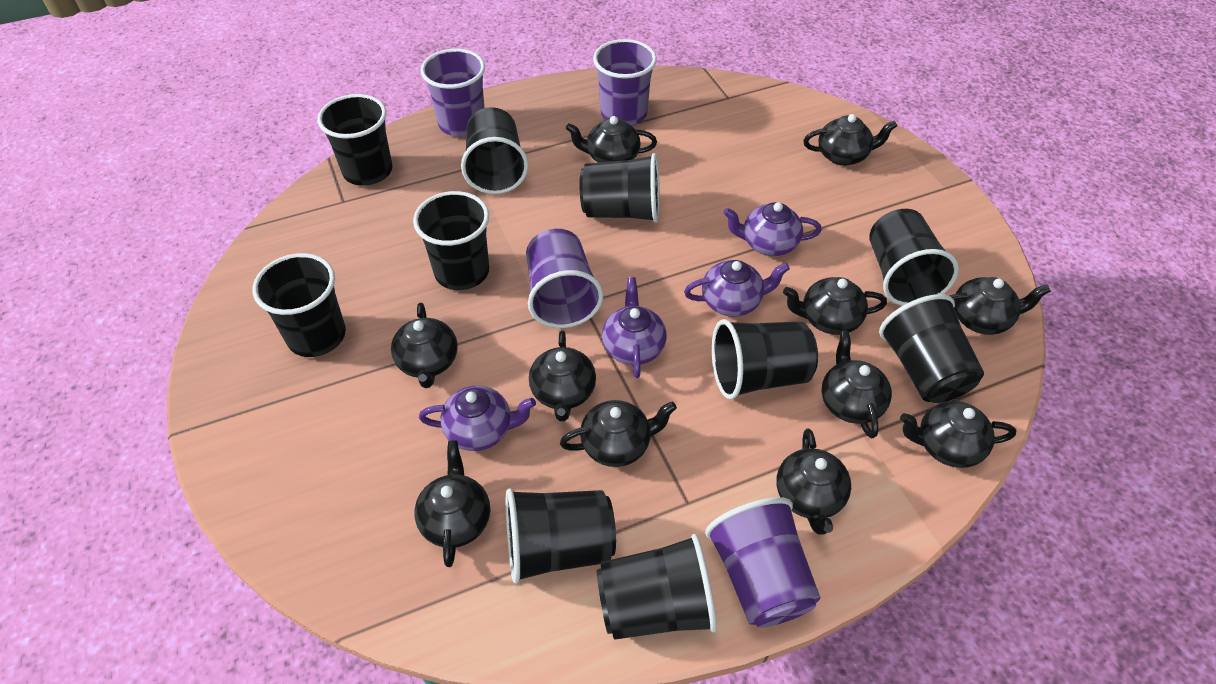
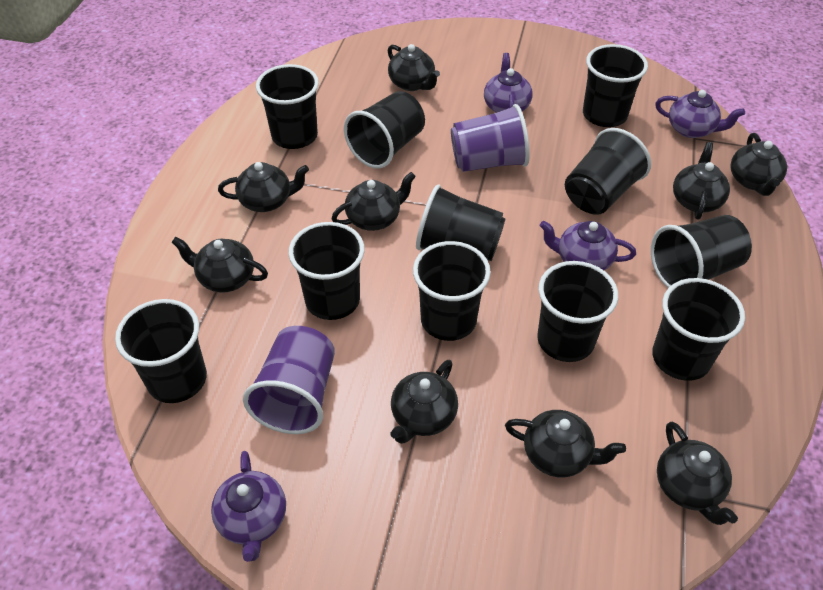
black cup: 10 -> 11
black teapot: 11 -> 9
purple cup: 4 -> 2

